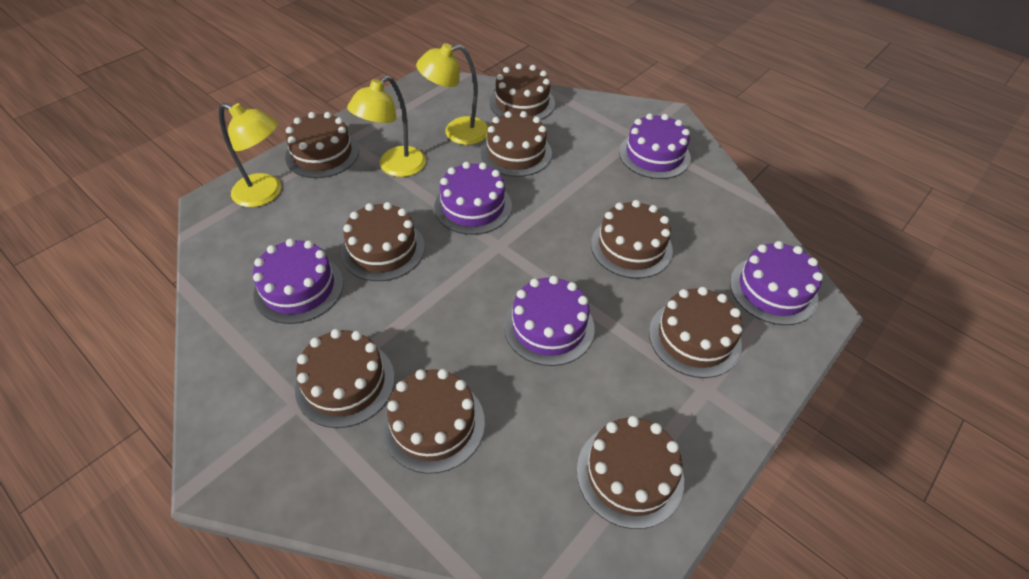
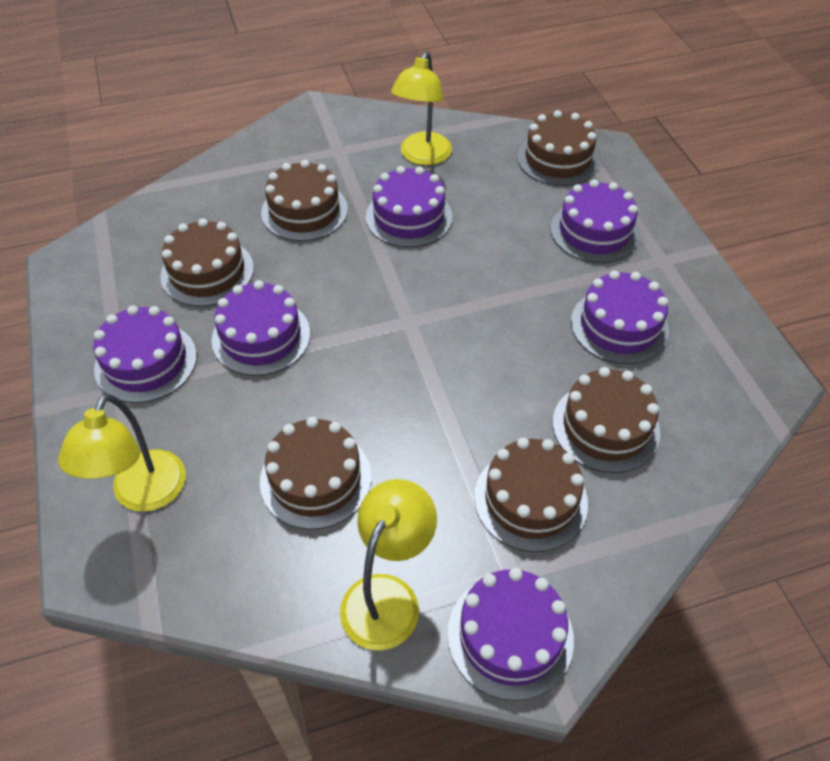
brown cake: 9 -> 6
purple cake: 5 -> 6

